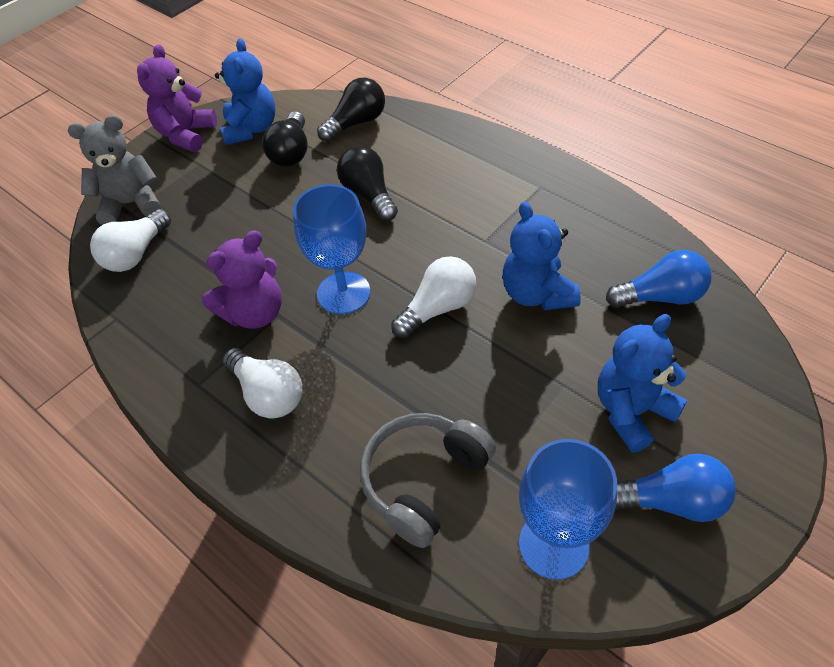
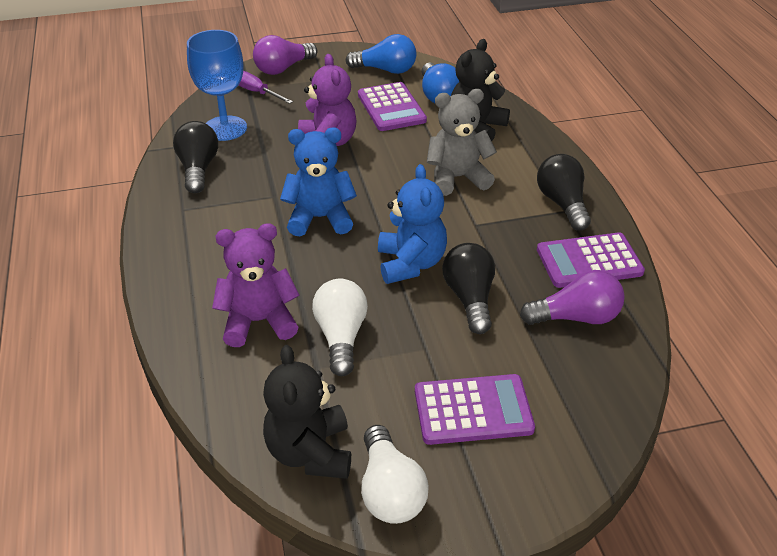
black teddy bear: 0 -> 2
blue goblet: 2 -> 1
blue teddy bear: 3 -> 2
grey headphones: 1 -> 0
purple calculator: 0 -> 3
purple light bulb: 0 -> 2
purple screwdriver: 0 -> 1
white light bulb: 3 -> 2

